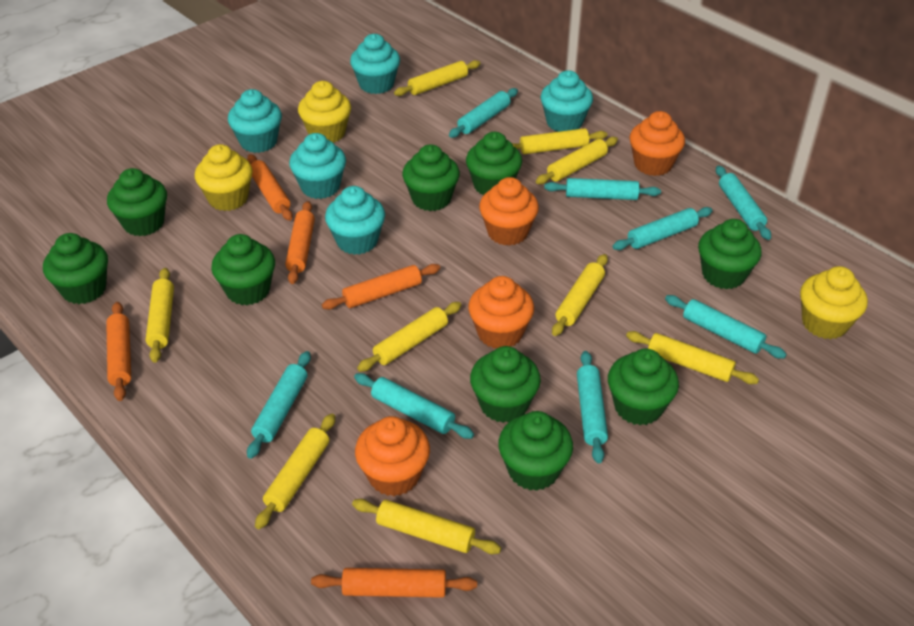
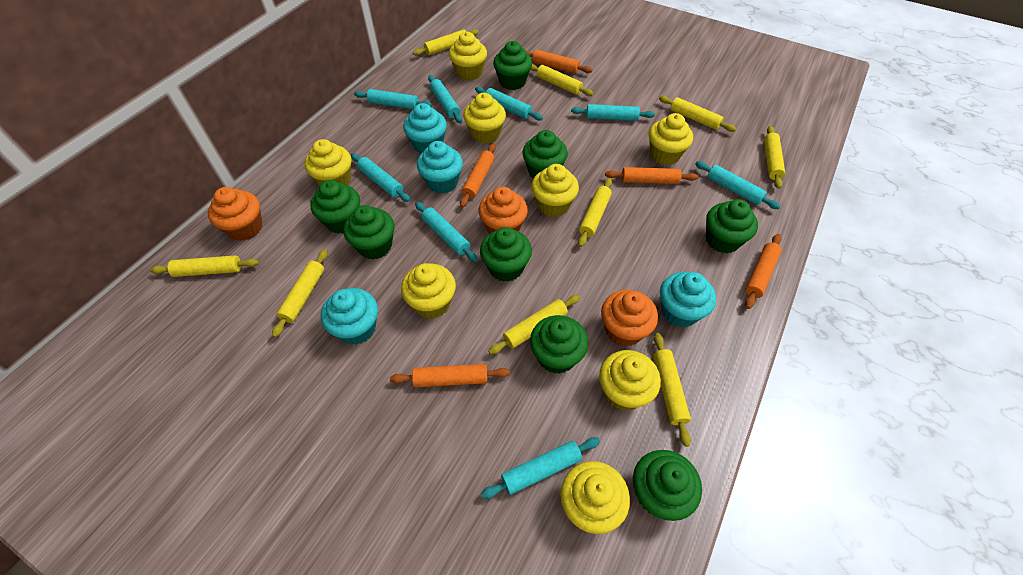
green cupcake: 9 -> 8
orange cupcake: 4 -> 3
turquoise cupcake: 5 -> 4
yellow cupcake: 3 -> 8

